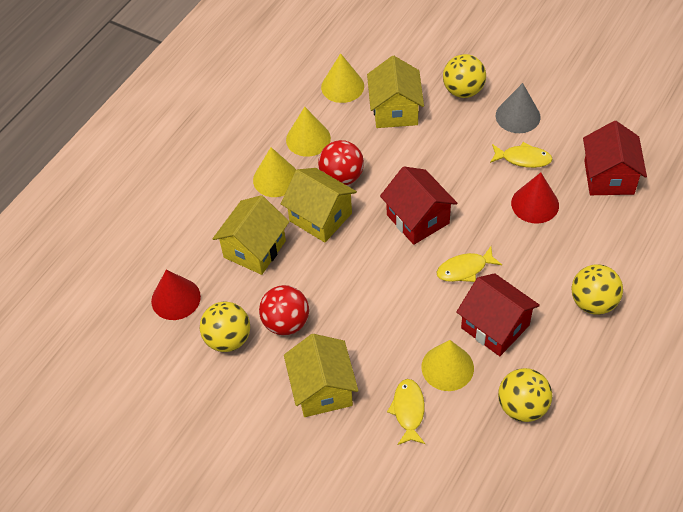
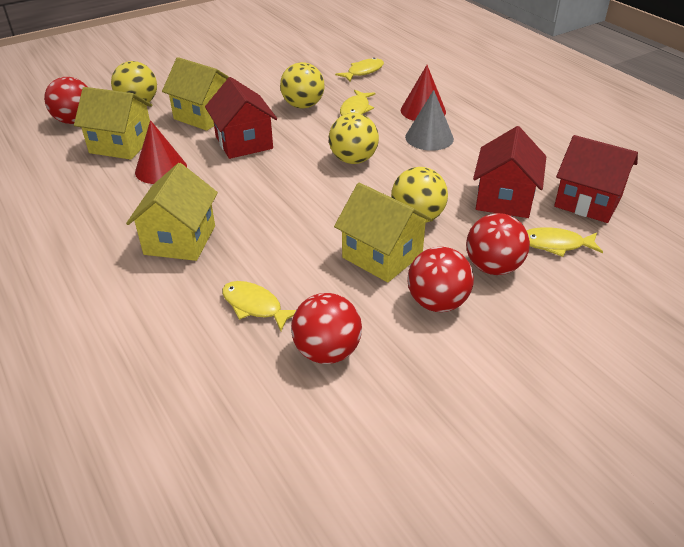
red ball: 2 -> 4
yellow cone: 4 -> 0
yellow fish: 3 -> 4

